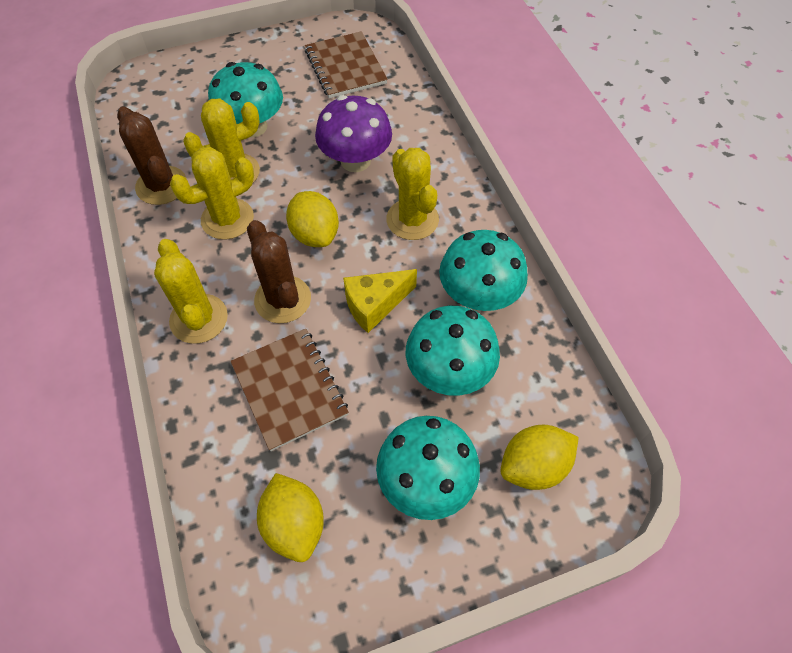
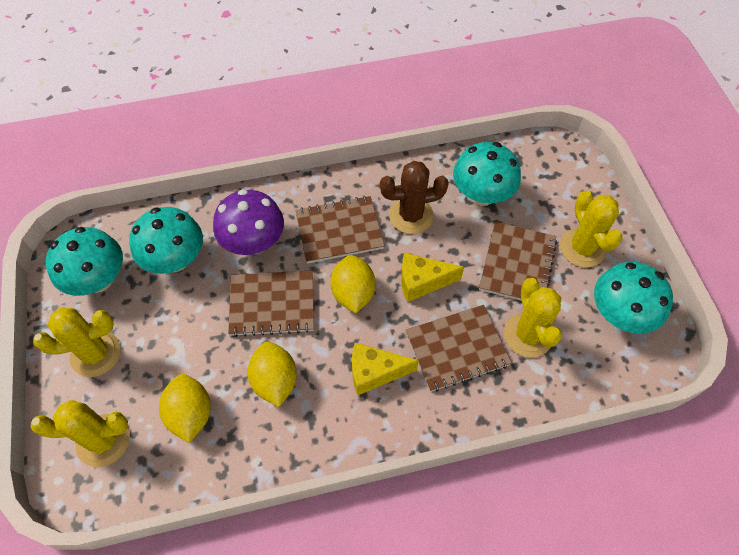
brown cactus: 2 -> 1
brown notebook: 2 -> 4
yellow cheese: 1 -> 2

